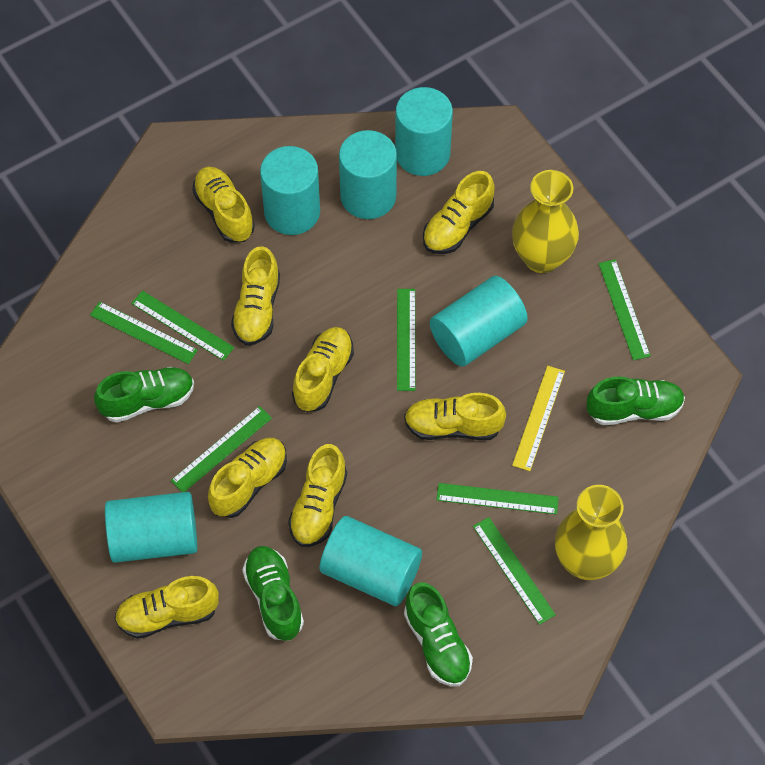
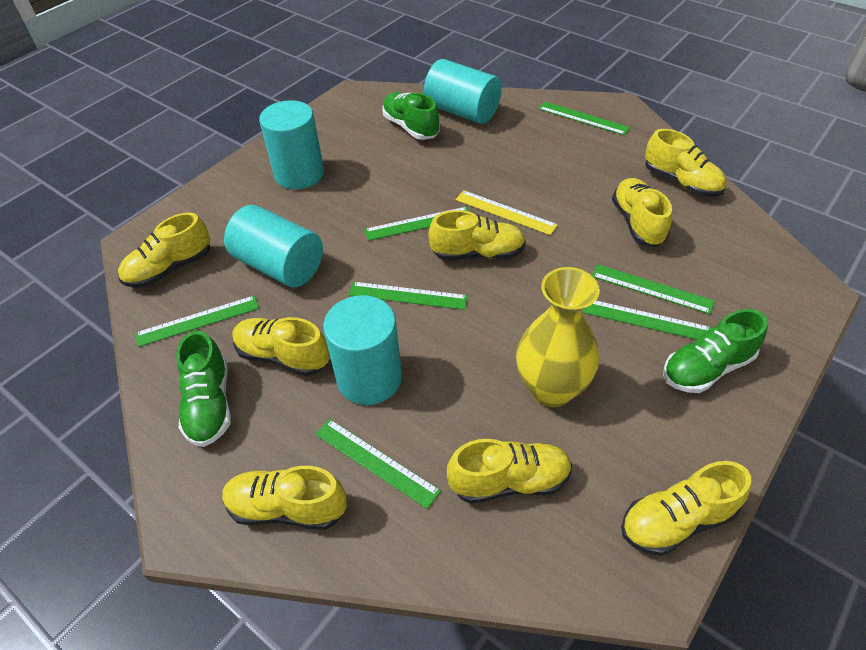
green shoe: 4 -> 3
turquoise cylinder: 6 -> 4
yellow vase: 2 -> 1

